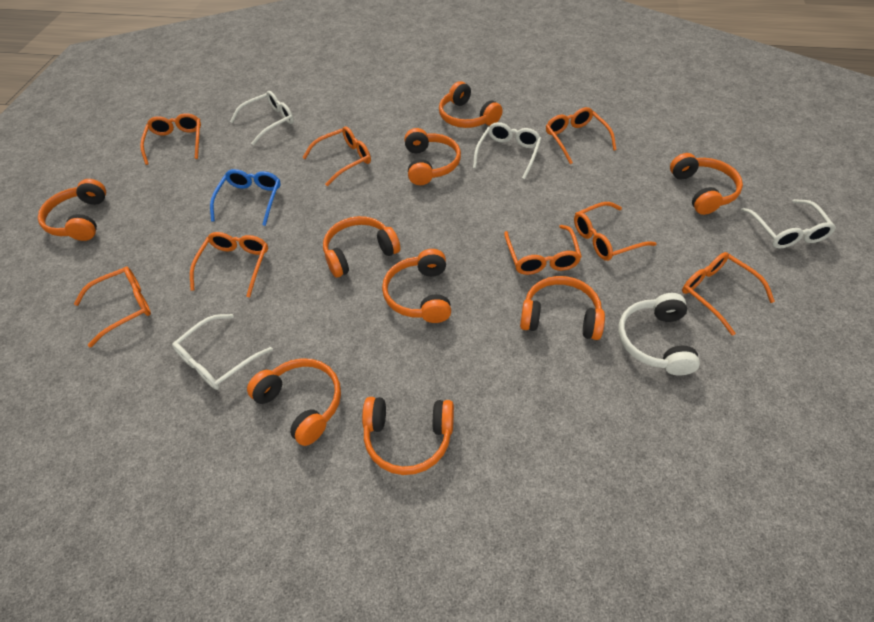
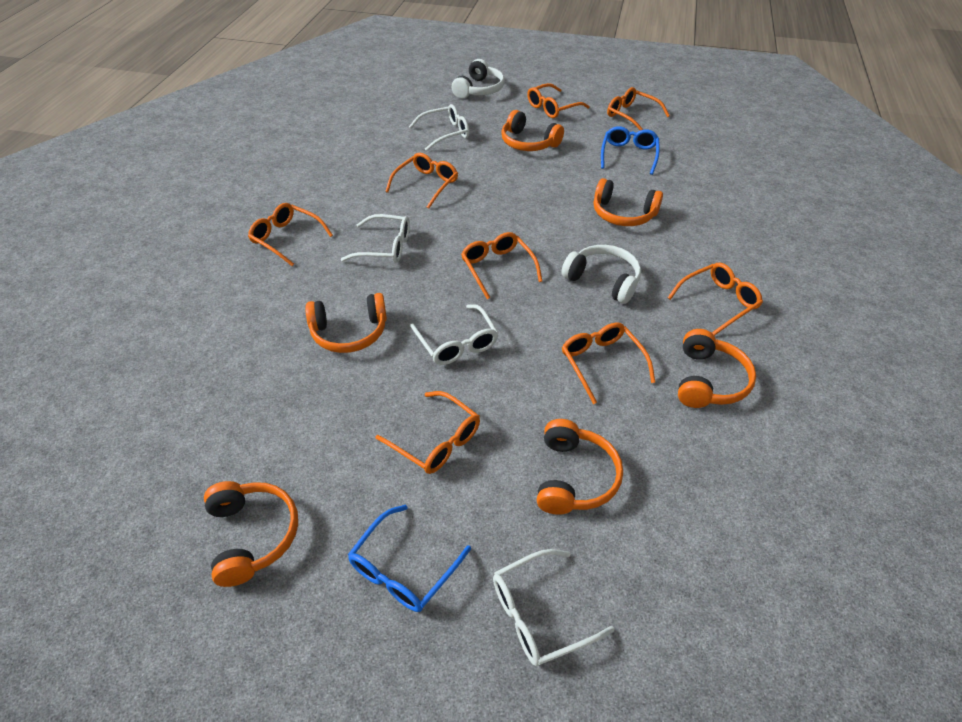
blue glasses: 1 -> 2
orange headphones: 9 -> 6
white headphones: 1 -> 2

